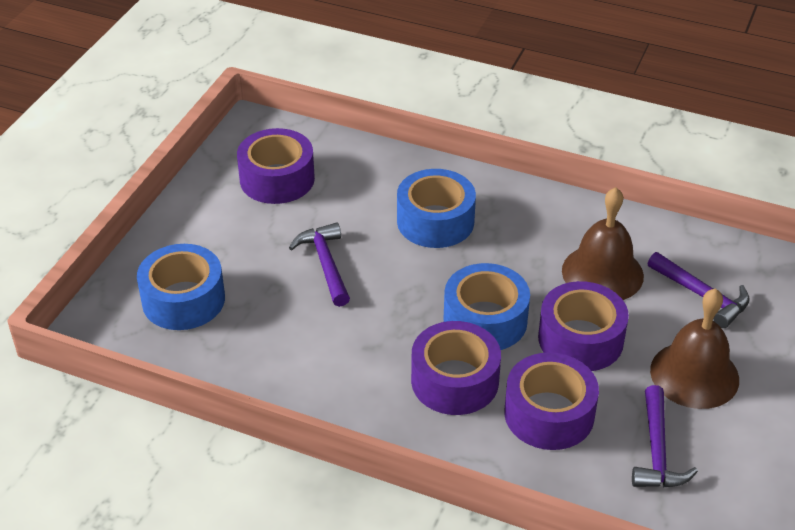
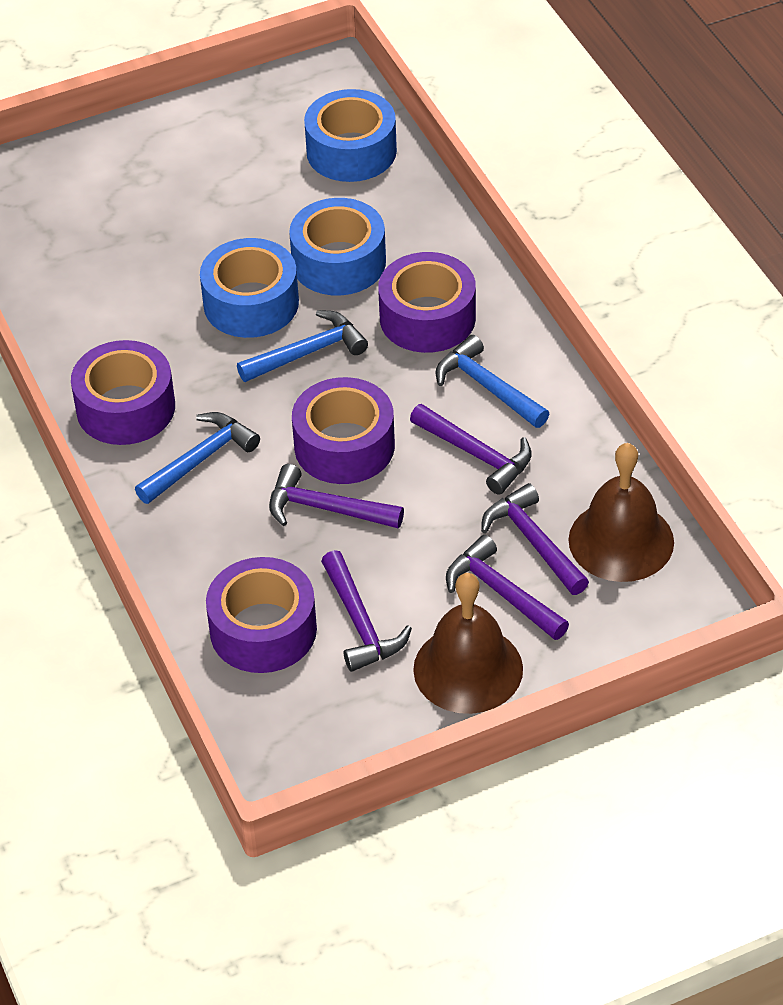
blue hammer: 0 -> 3
purple hammer: 3 -> 5

